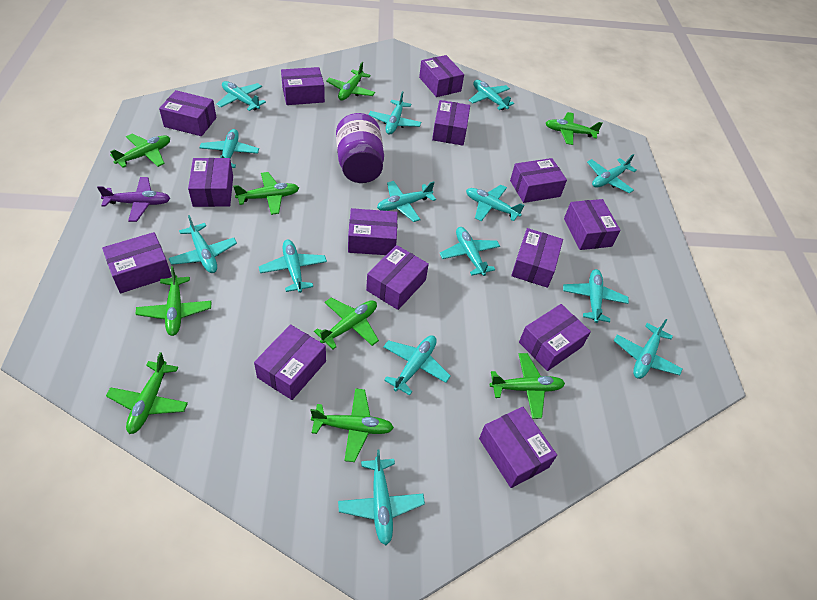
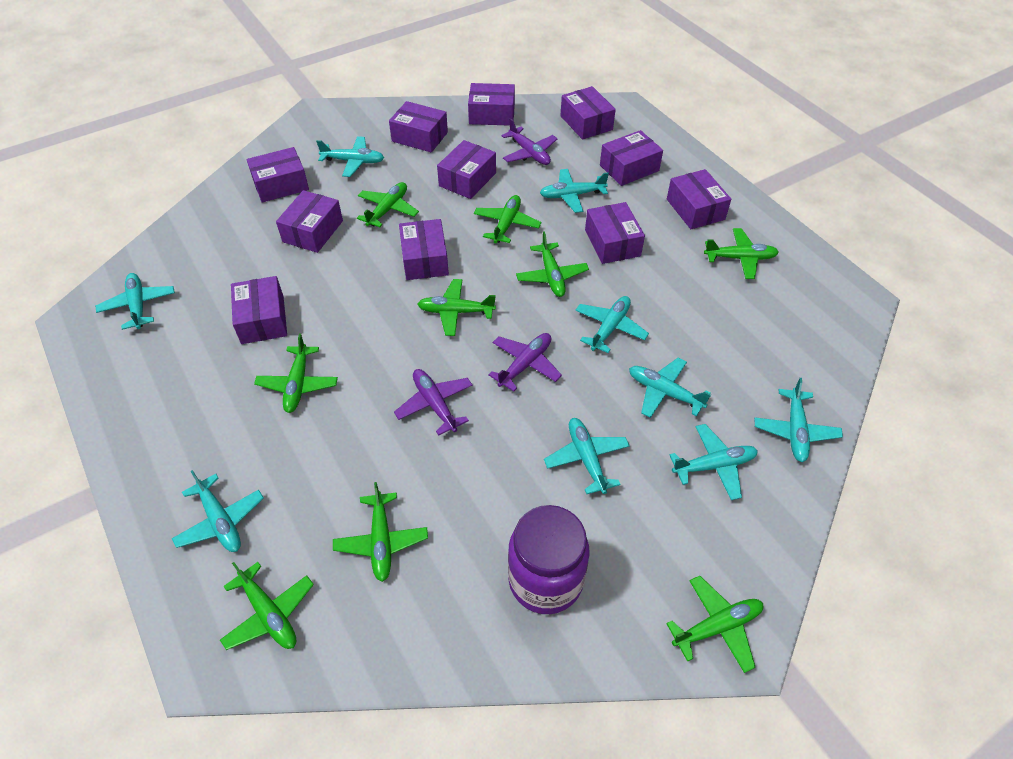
purple box: 14 -> 11
purple plane: 1 -> 3
turquoise plane: 14 -> 9

